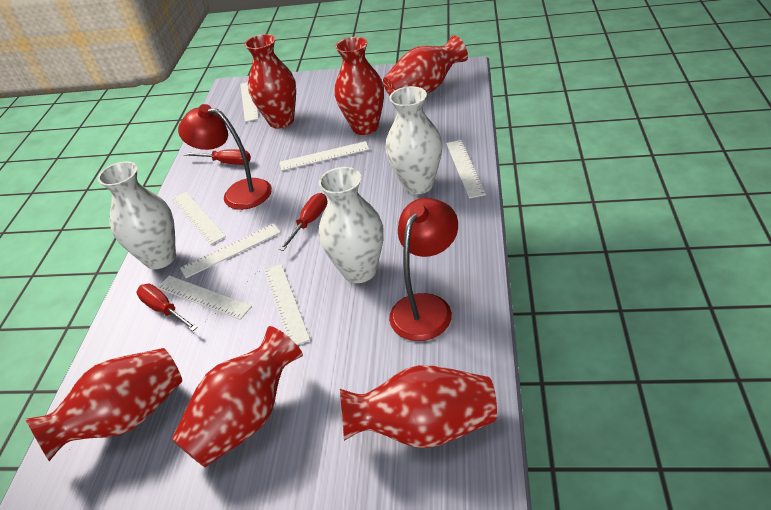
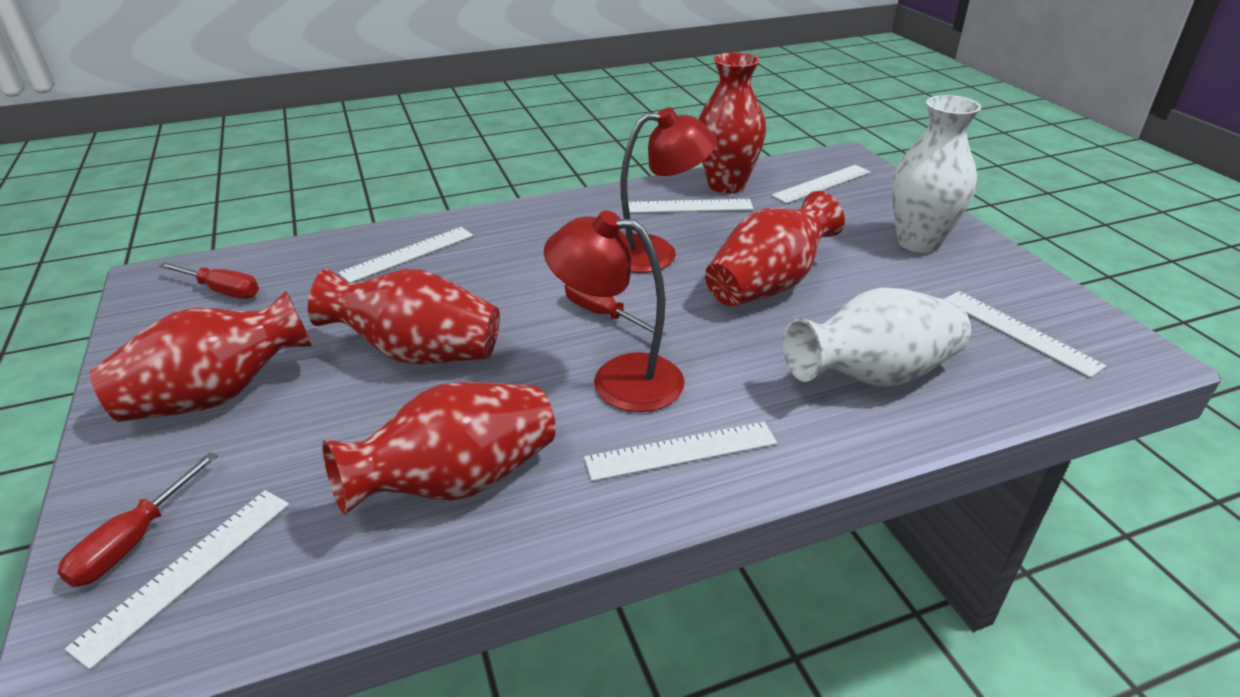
red vase: 6 -> 5
white ruler: 7 -> 6
white vase: 3 -> 2

